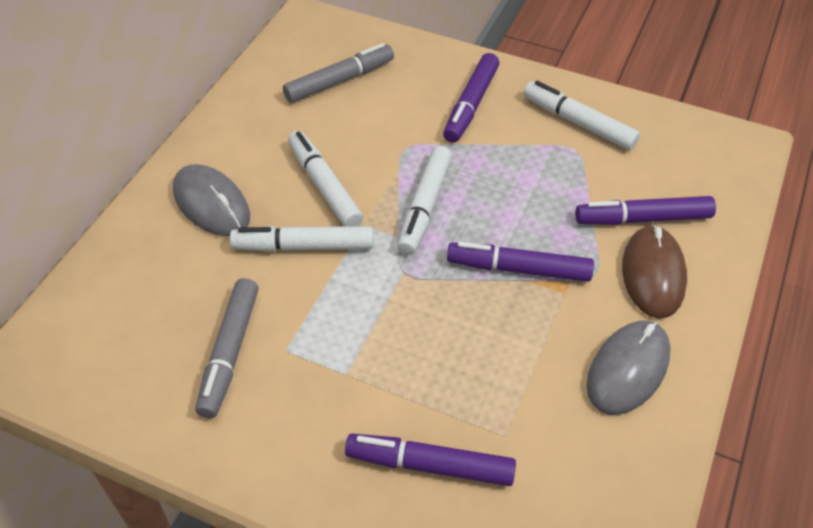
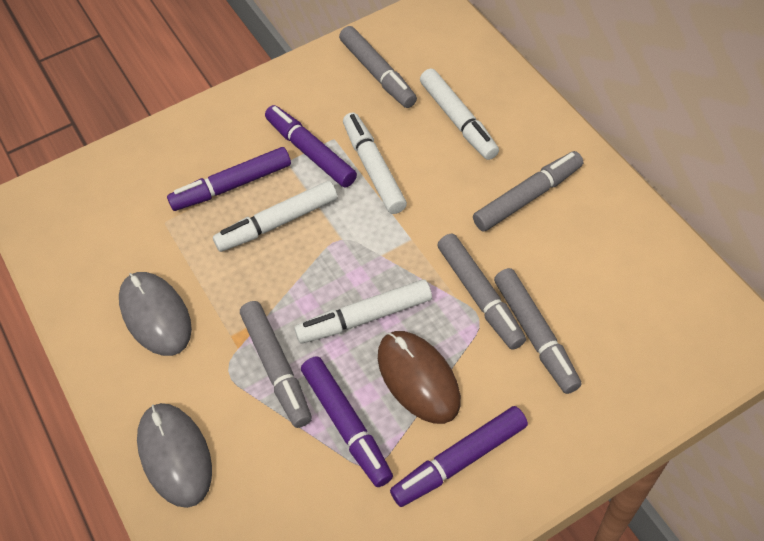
grey marker: 2 -> 5

